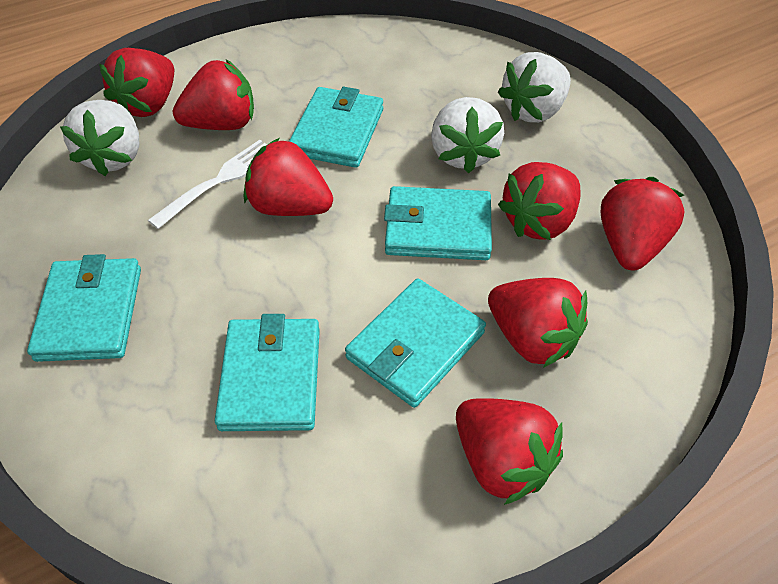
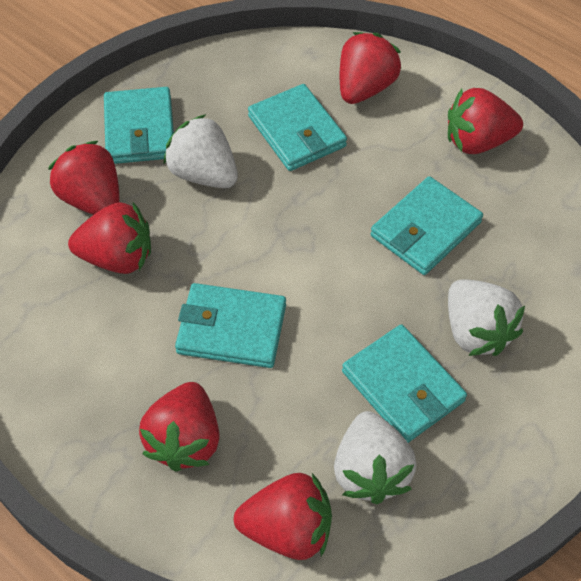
red strawberry: 7 -> 6
white fork: 1 -> 0

